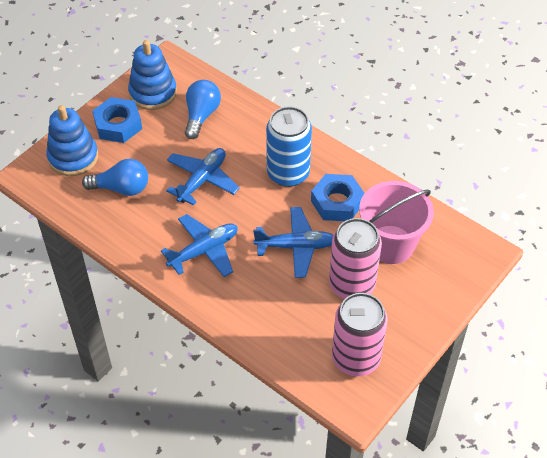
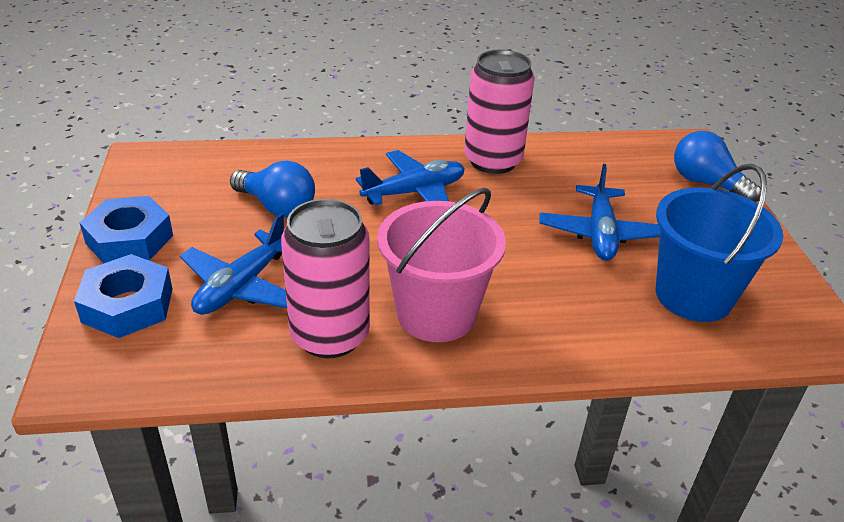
blue bucket: 0 -> 1
blue can: 1 -> 0
blue stacking toy: 2 -> 0

